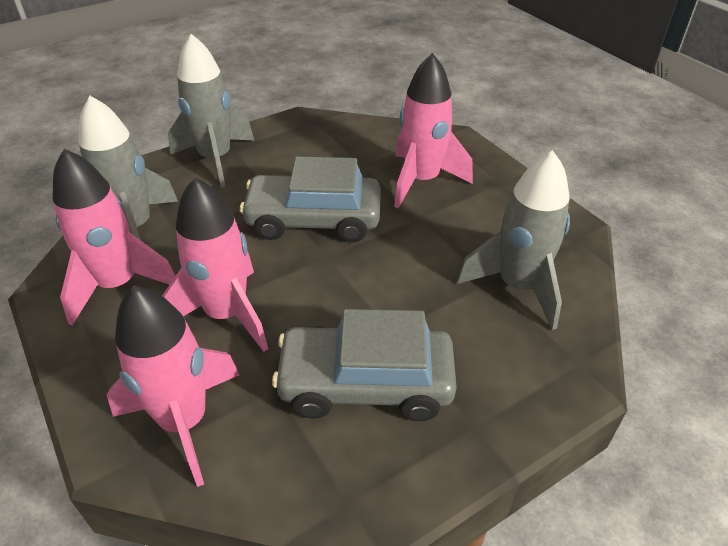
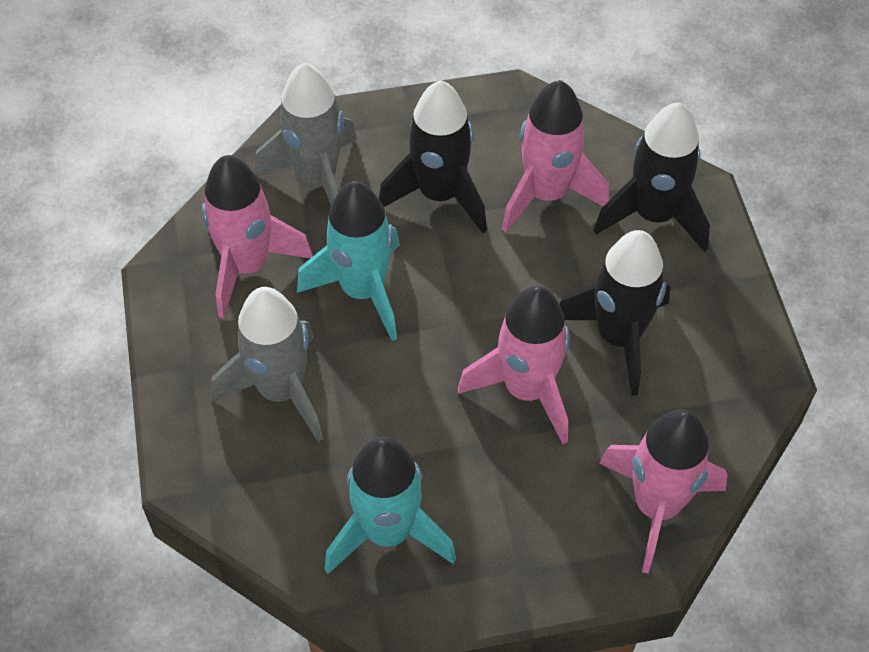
black rocket: 0 -> 3
grey car: 2 -> 0
grey rocket: 3 -> 2
turquoise rocket: 0 -> 2

